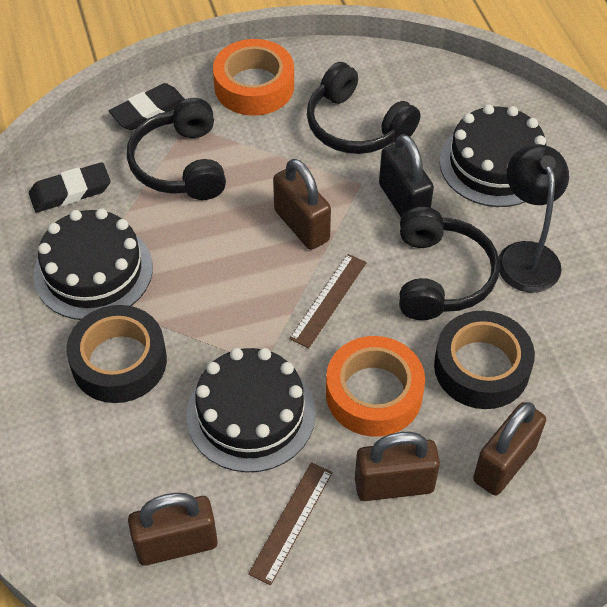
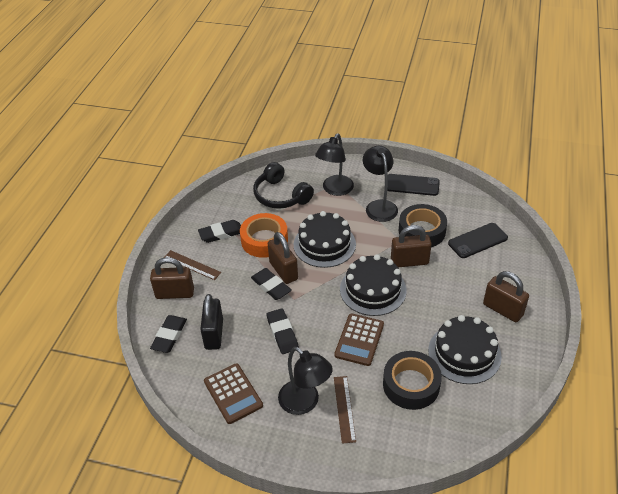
black eraser: 2 -> 4
black headphones: 3 -> 1
black lamp: 1 -> 3
black phone: 0 -> 2
brown calculator: 0 -> 2
orange tape: 2 -> 1

